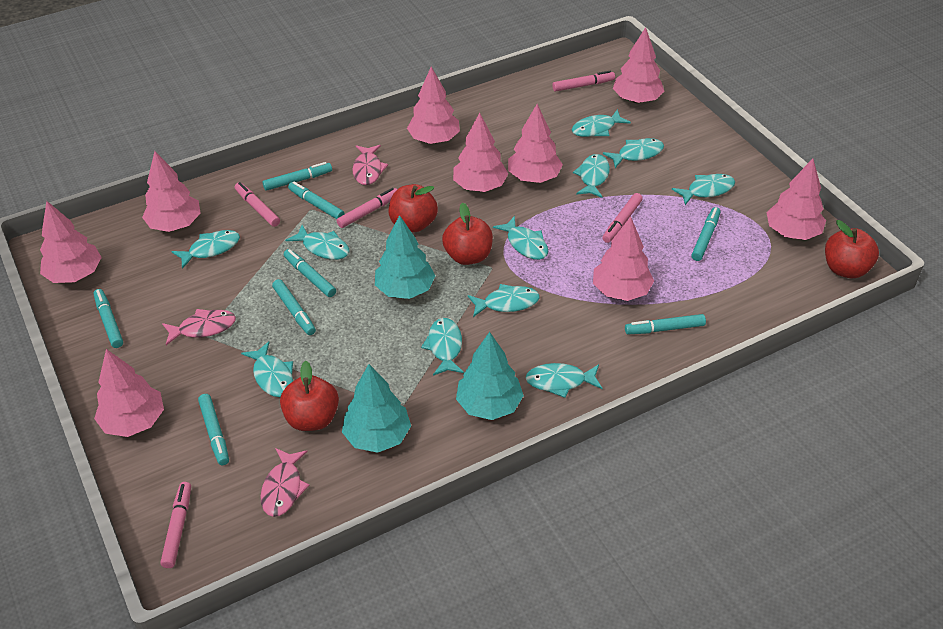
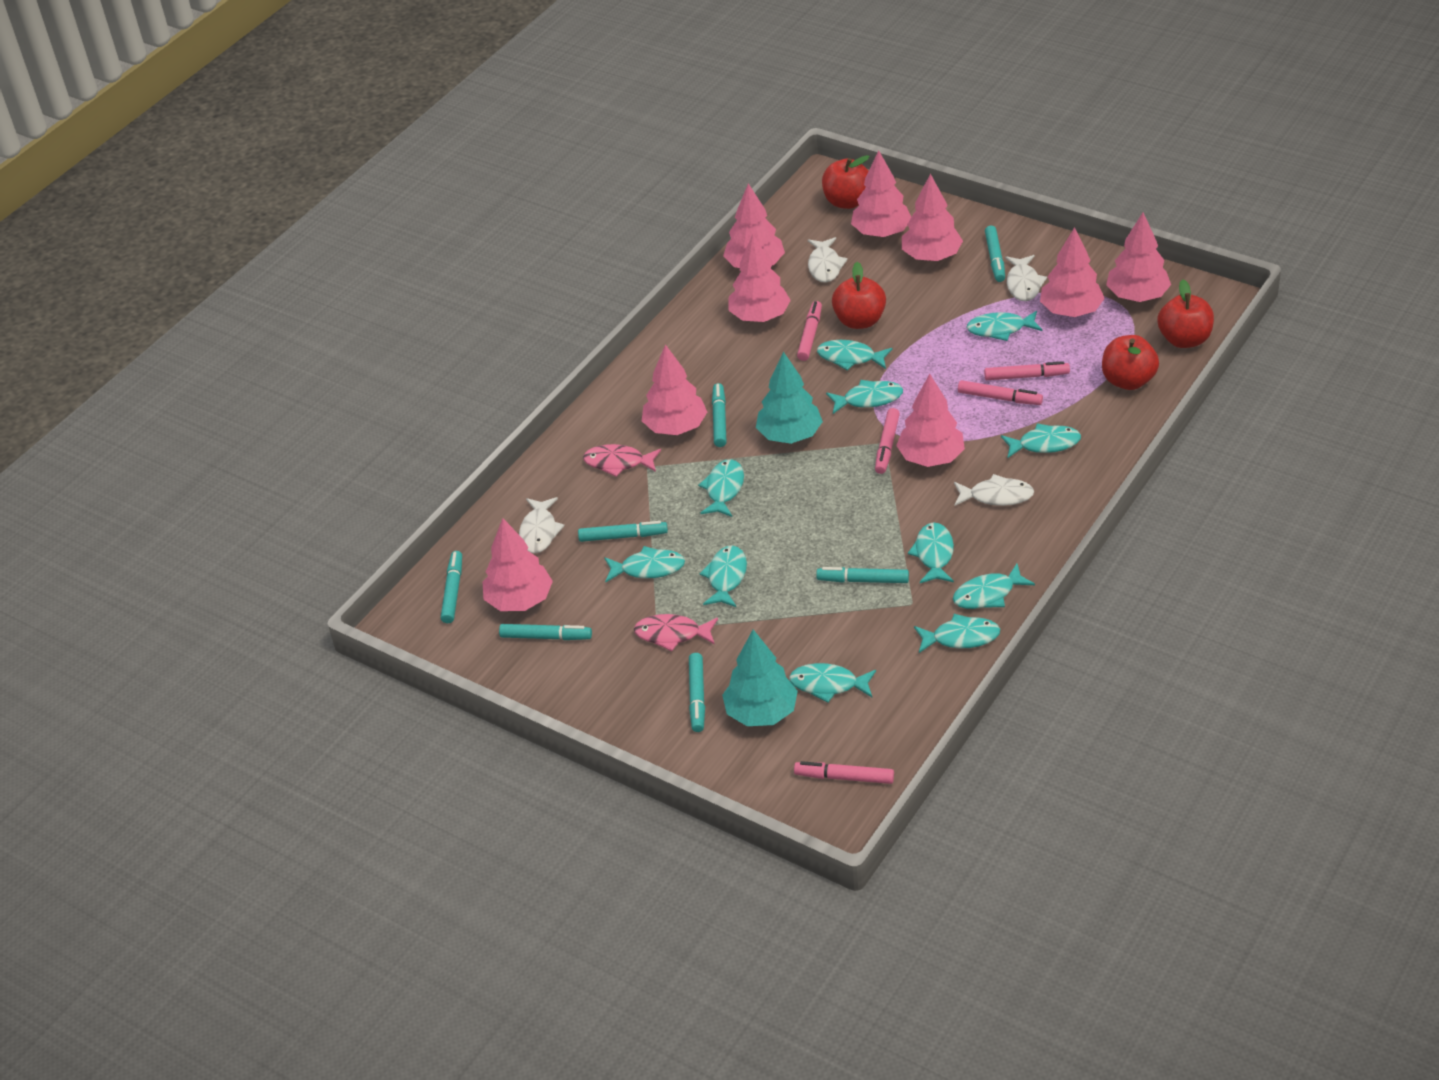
pink fish: 3 -> 2
turquoise marker: 8 -> 7
turquoise tree: 3 -> 2
white fish: 0 -> 4

